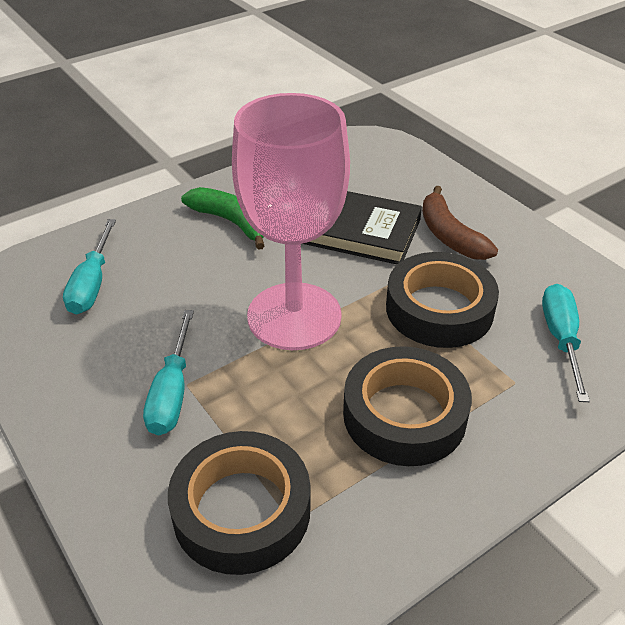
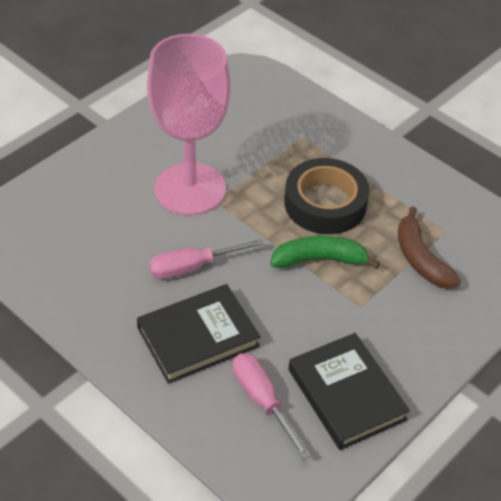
black book: 1 -> 2
black tape: 3 -> 1
pink screwdriver: 0 -> 2
turquoise screwdriver: 3 -> 0

